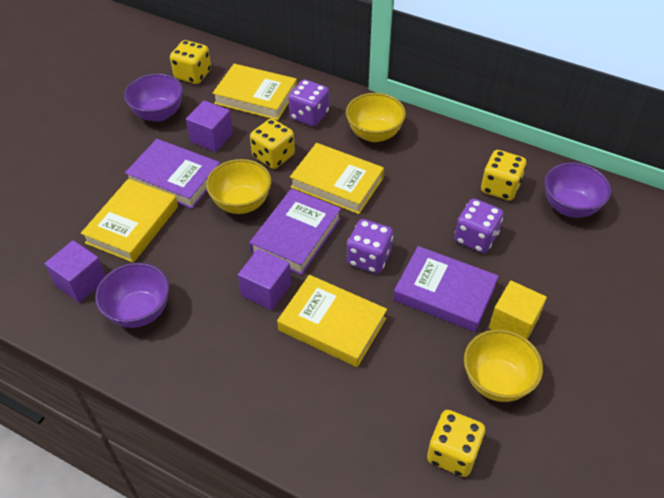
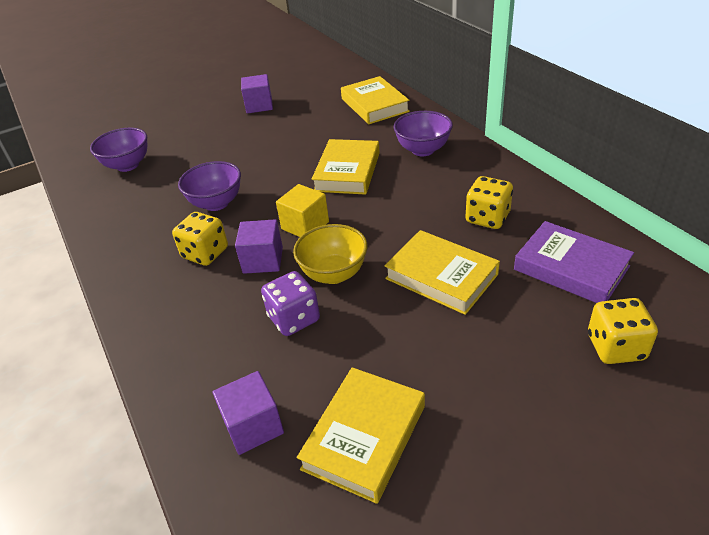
purple book: 3 -> 1
purple dice: 3 -> 1
yellow bowl: 3 -> 1
yellow dice: 4 -> 3

